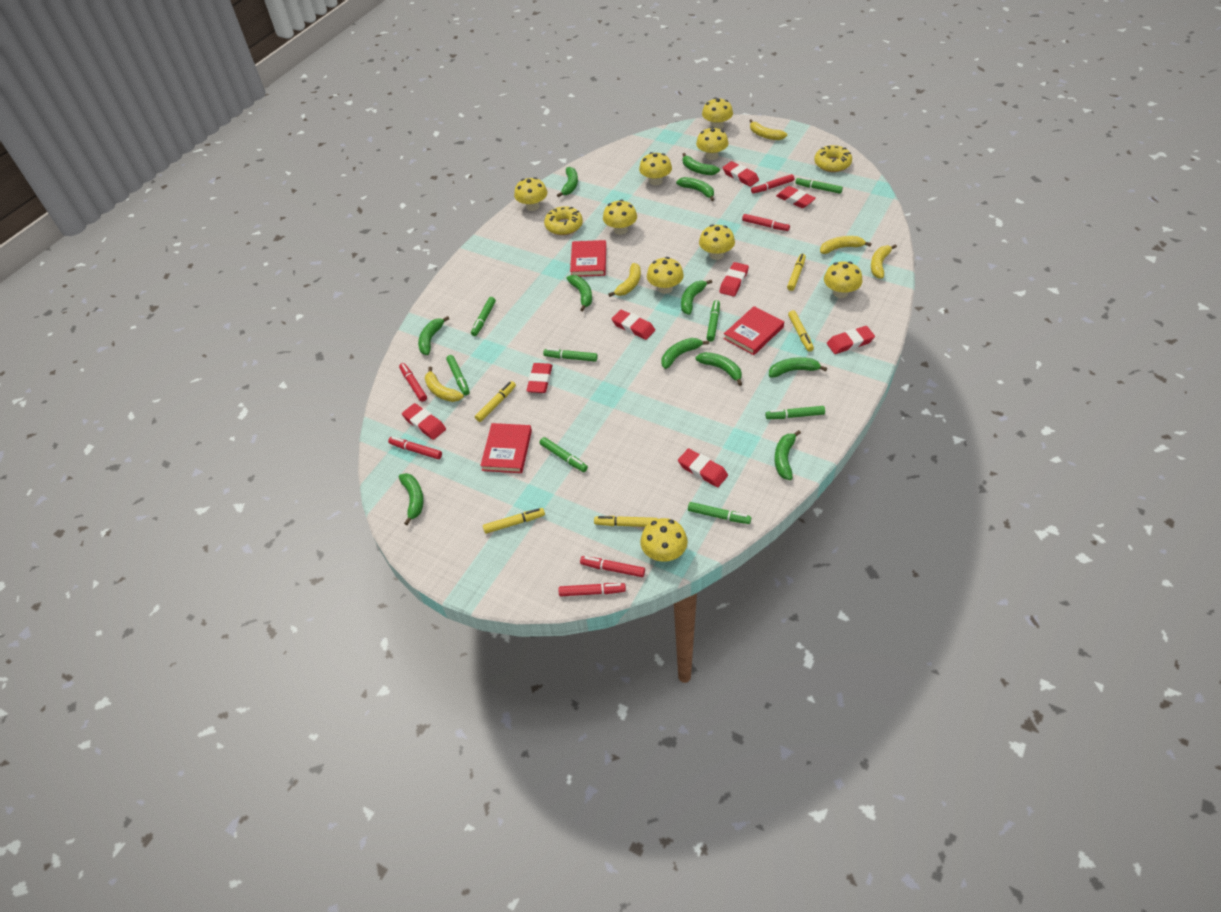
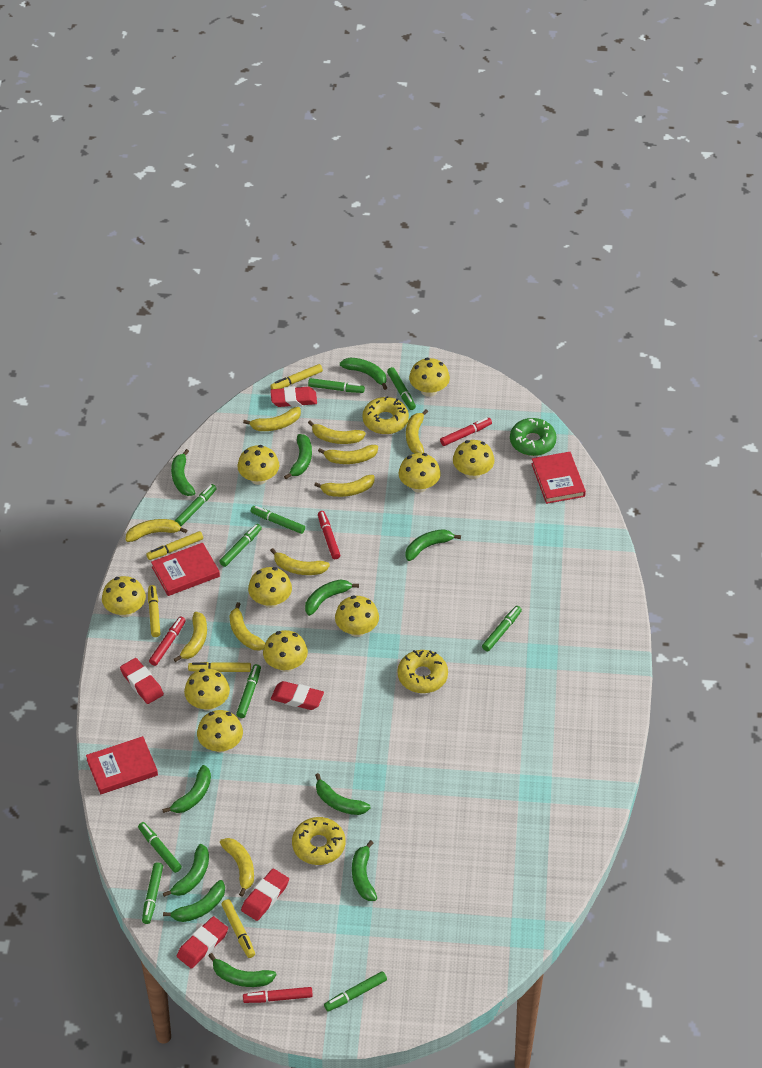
green donut: 0 -> 1
green marker: 8 -> 10
red eraser: 8 -> 5
red marker: 6 -> 4
yellow banana: 5 -> 10
yellow donut: 2 -> 3
yellow mushroom: 9 -> 10

